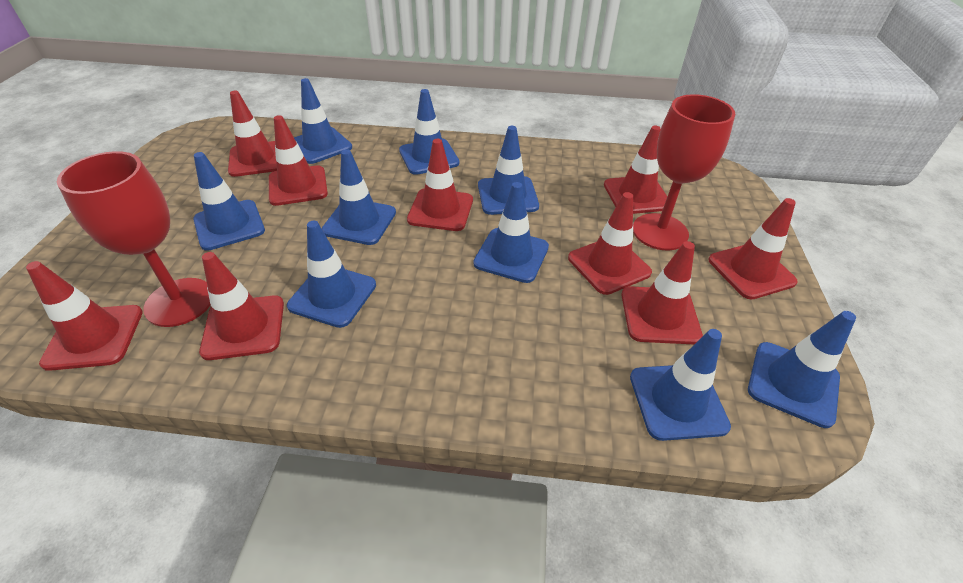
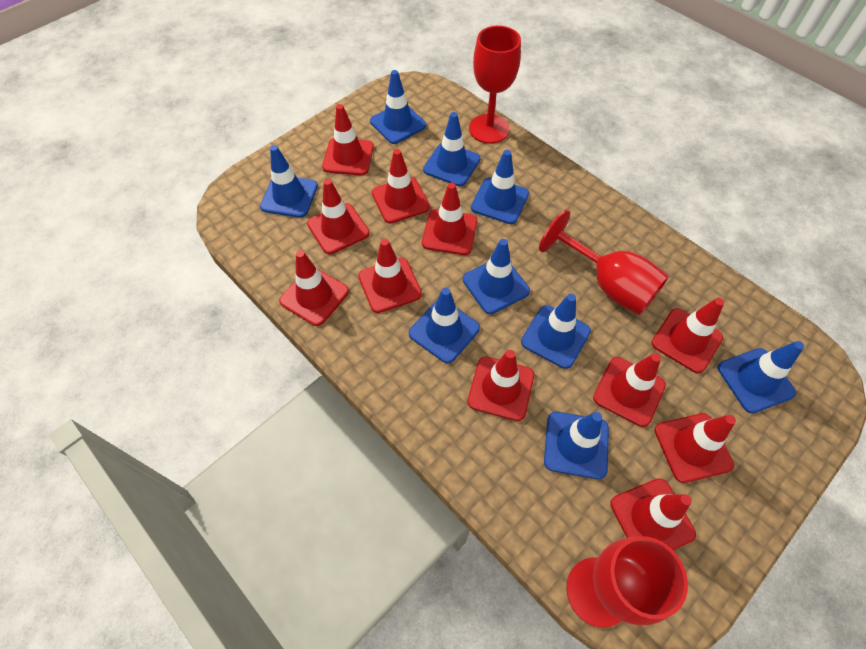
red goblet: 2 -> 3
red traffic cone: 9 -> 11

